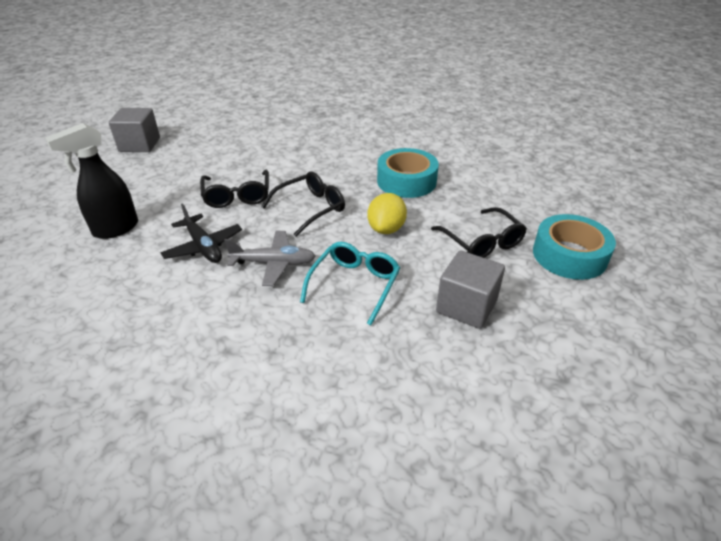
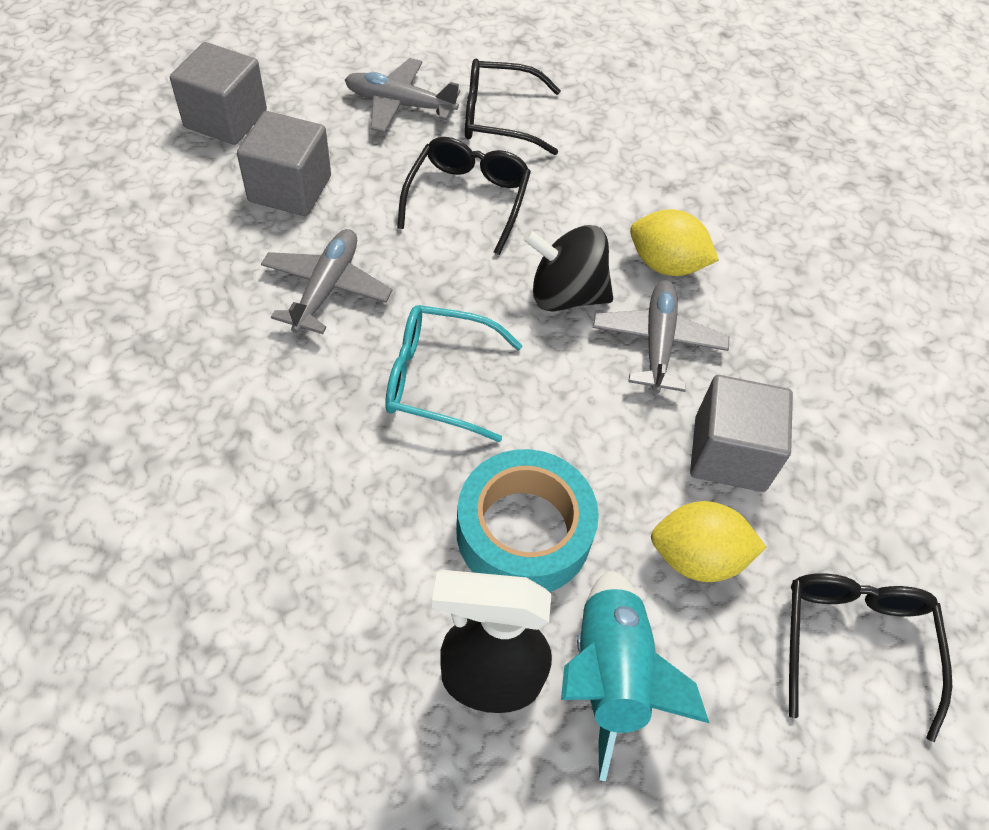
black plane: 1 -> 0
black spinning top: 0 -> 1
grey cube: 2 -> 3
grey plane: 1 -> 3
turquoise rocket: 0 -> 1
turquoise tape: 2 -> 1
yellow lemon: 1 -> 2

